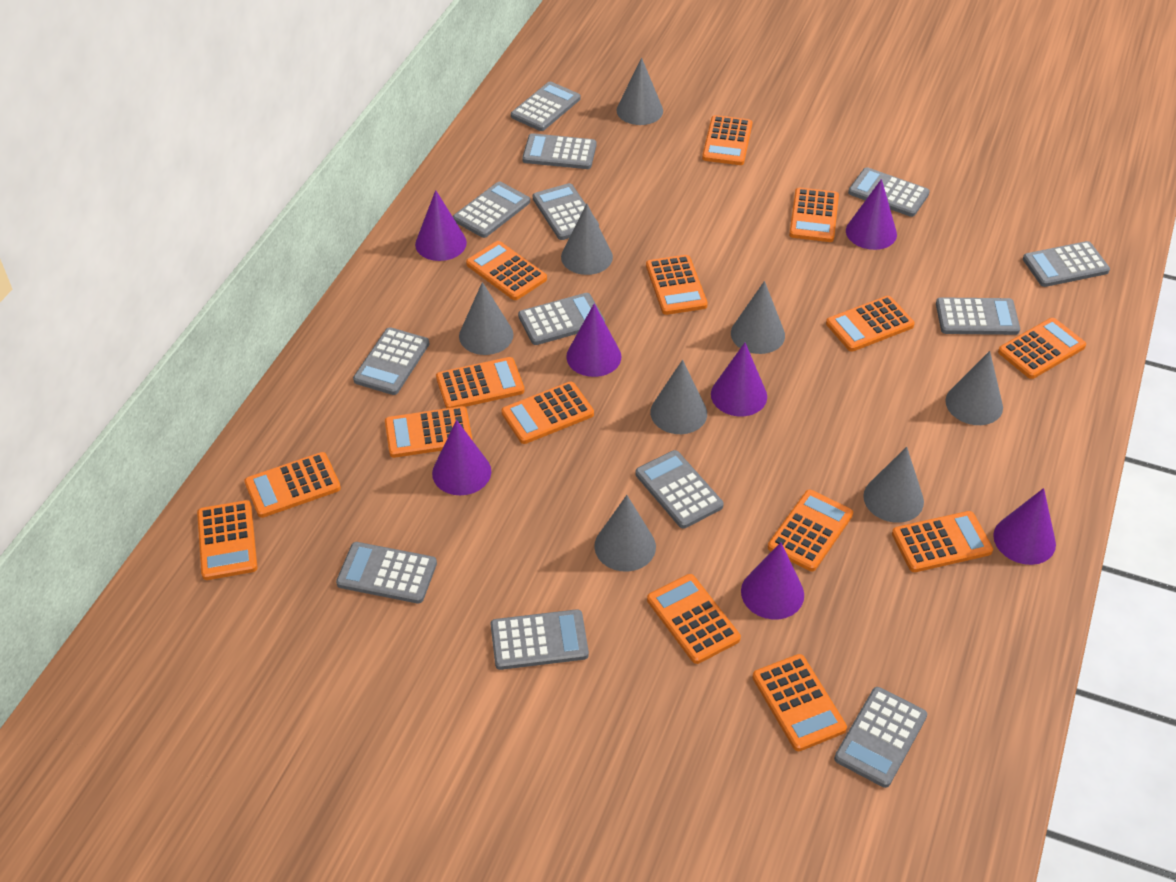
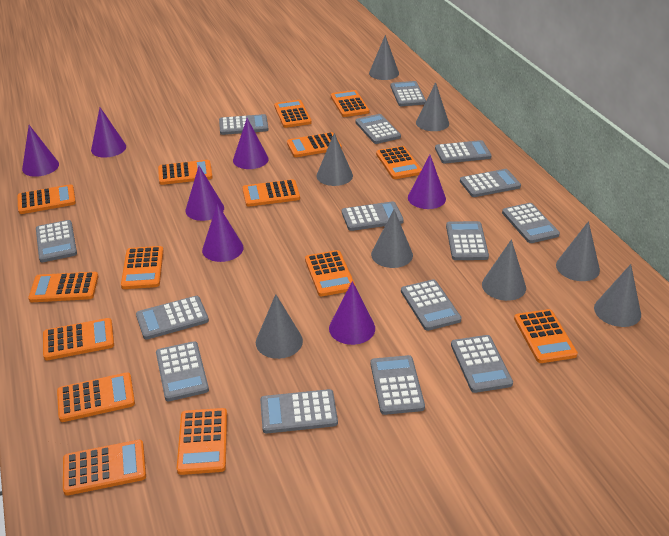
grey calculator: 13 -> 15

